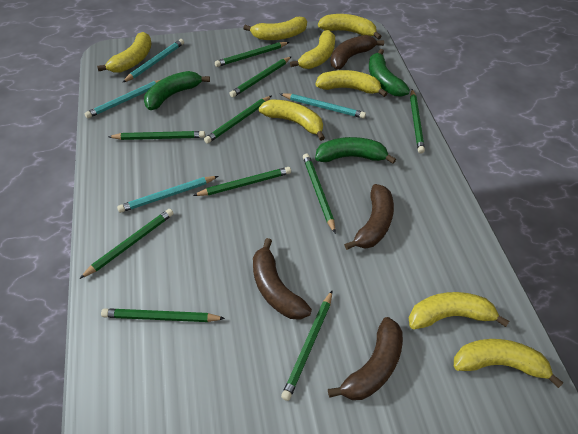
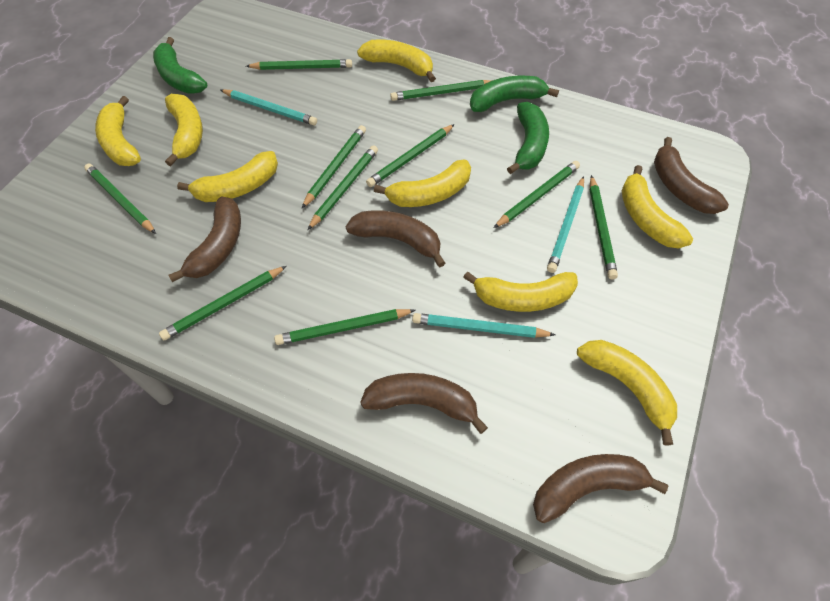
brown banana: 4 -> 5
turquoise pencil: 4 -> 3

